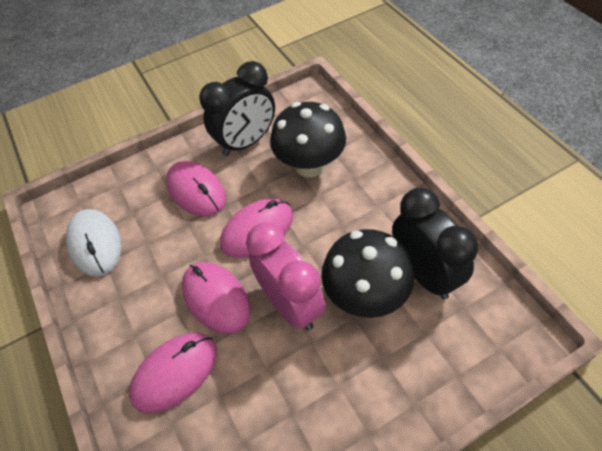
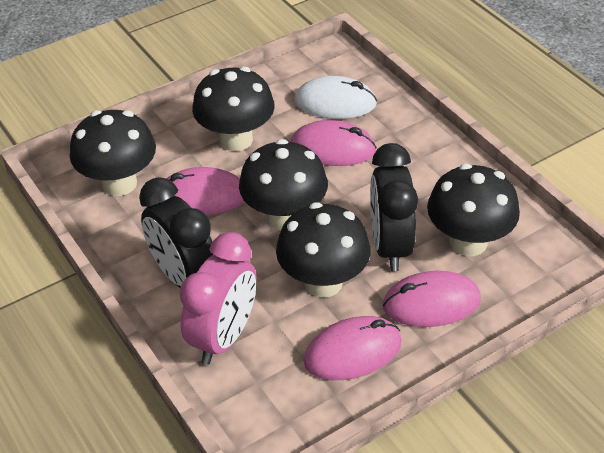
black mushroom: 2 -> 5

